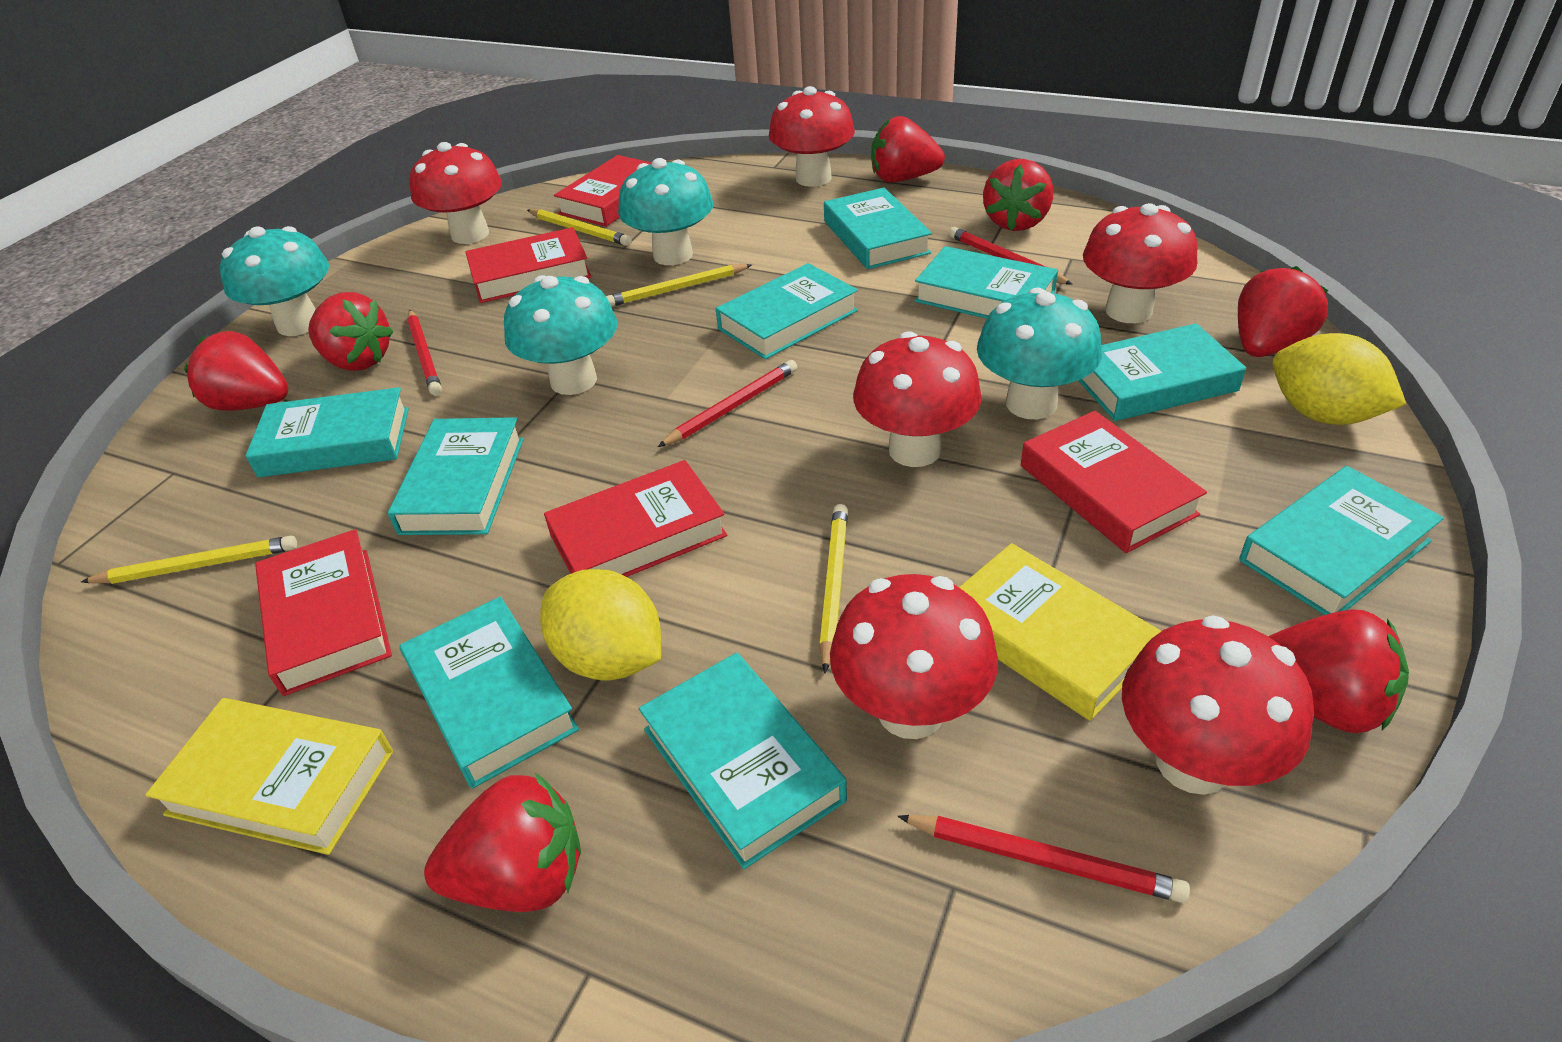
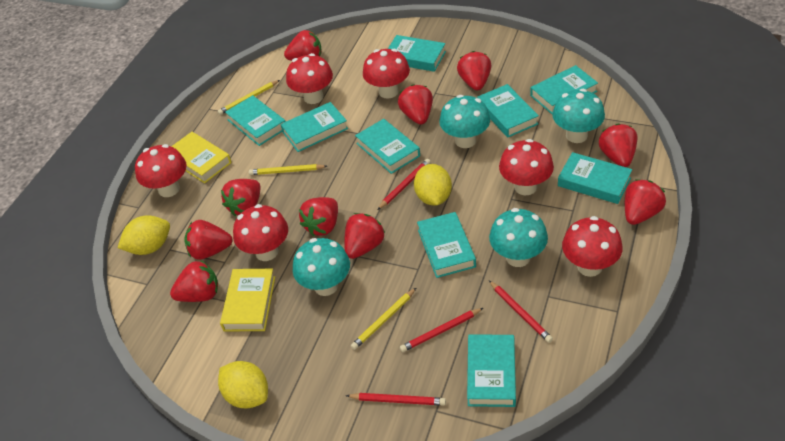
red book: 5 -> 0
red strawberry: 7 -> 10
yellow lemon: 2 -> 3
yellow pencil: 4 -> 3

